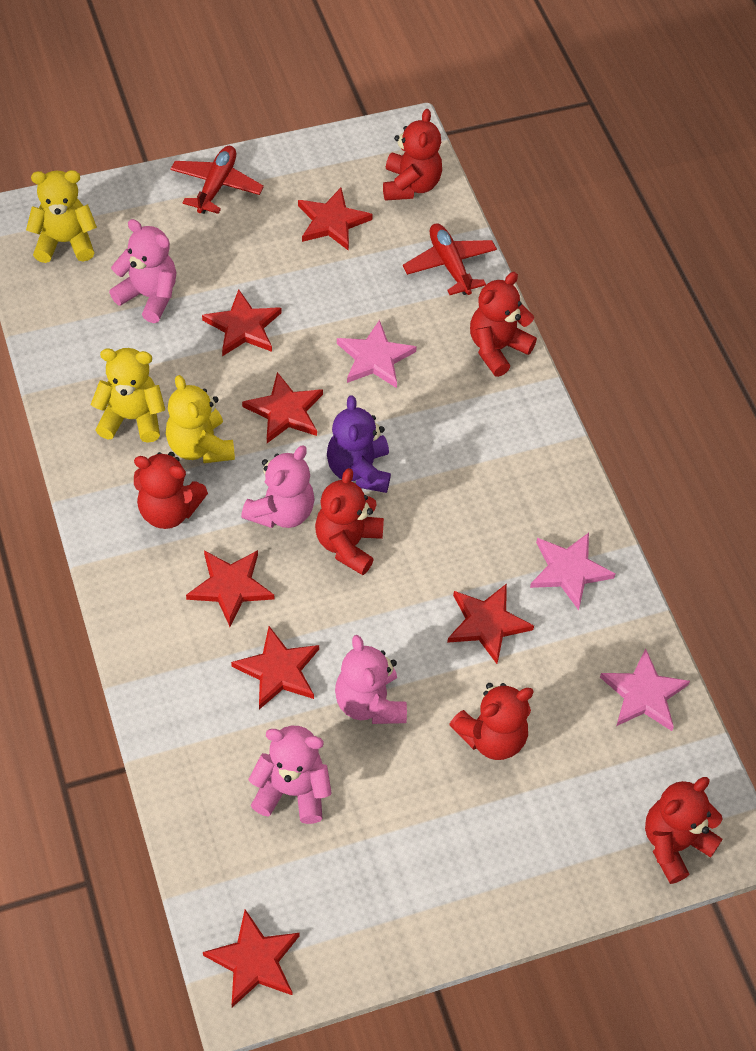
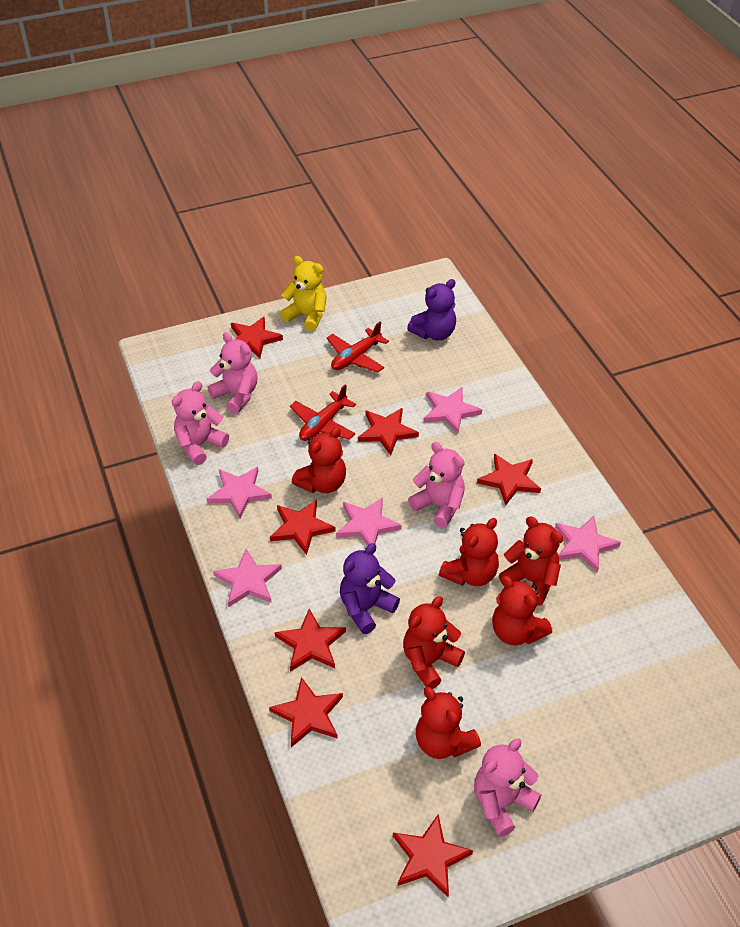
pink star: 3 -> 5
purple teddy bear: 1 -> 2
yellow teddy bear: 3 -> 1

